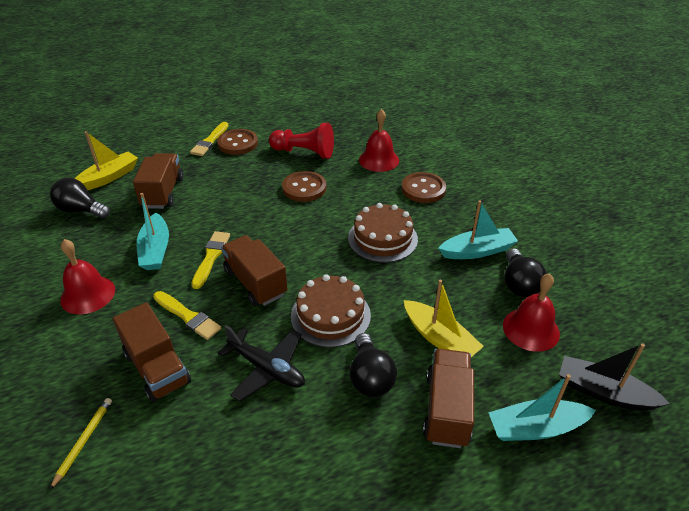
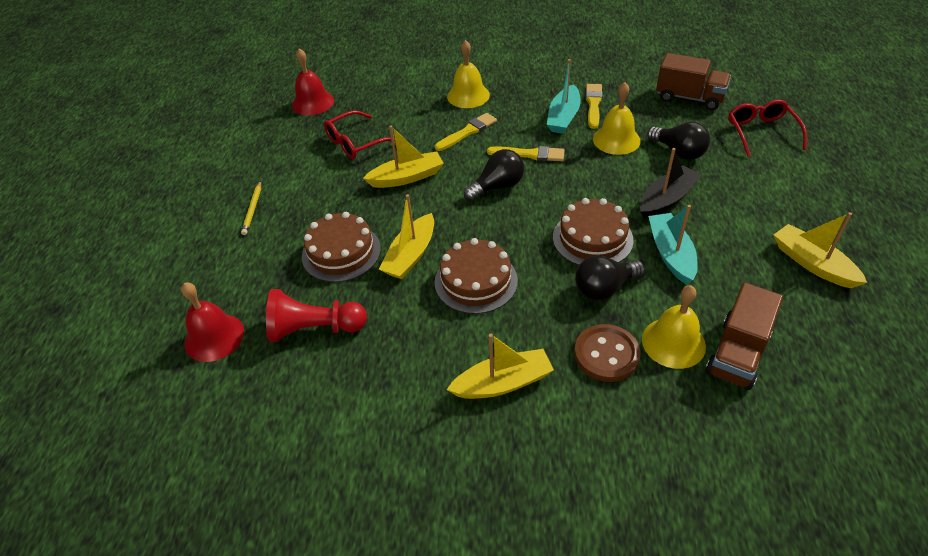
black plane: 1 -> 0
brown button: 3 -> 1
brown cake: 2 -> 3
brown truck: 4 -> 2
red bell: 3 -> 2
red glasses: 0 -> 2
turquoise boat: 3 -> 2
yellow bell: 0 -> 3
yellow boat: 2 -> 4

